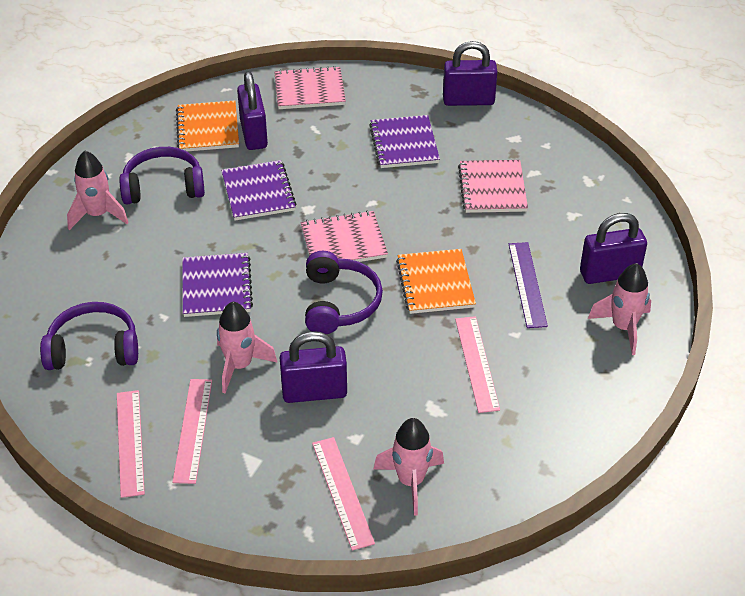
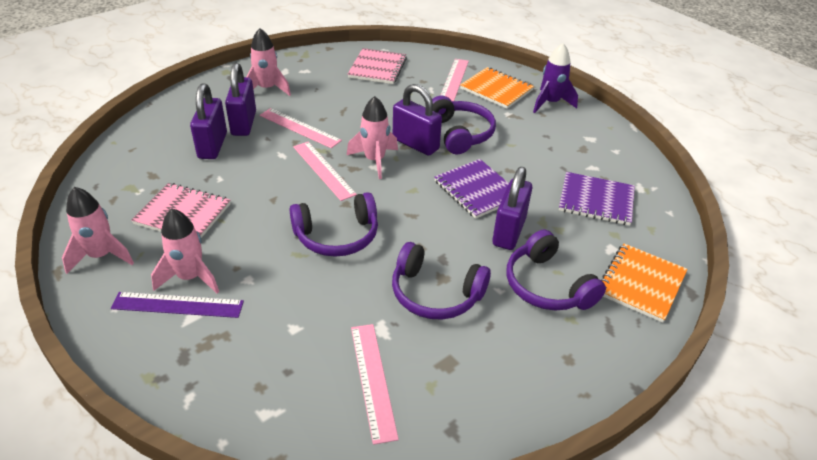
pink notebook: 3 -> 2
purple headphones: 3 -> 4
purple notebook: 3 -> 2
purple rocket: 0 -> 1

